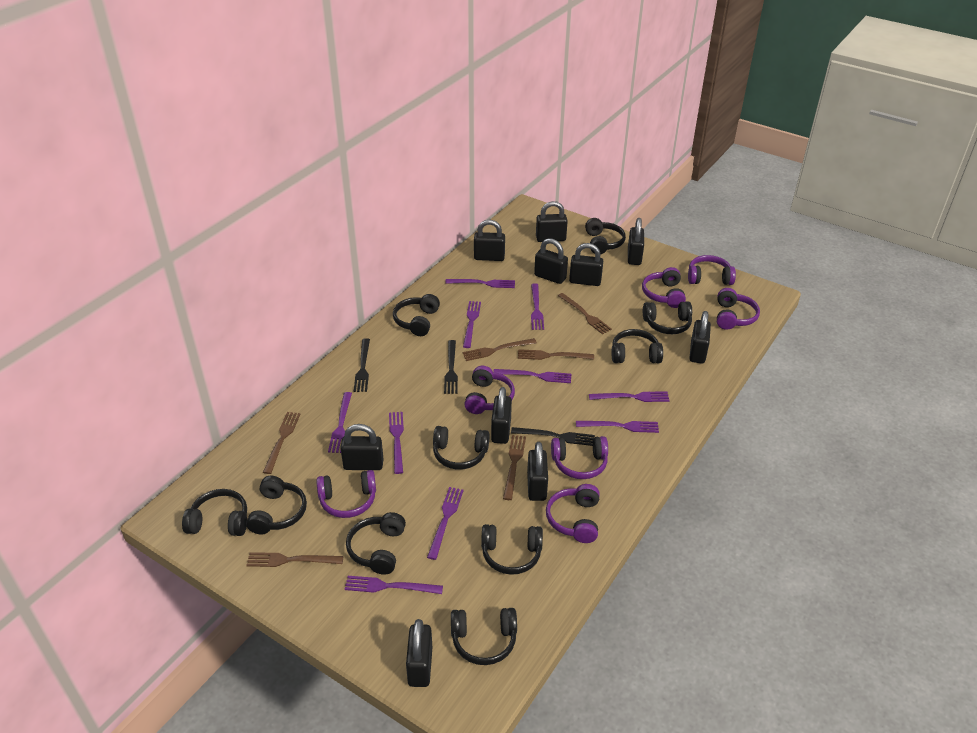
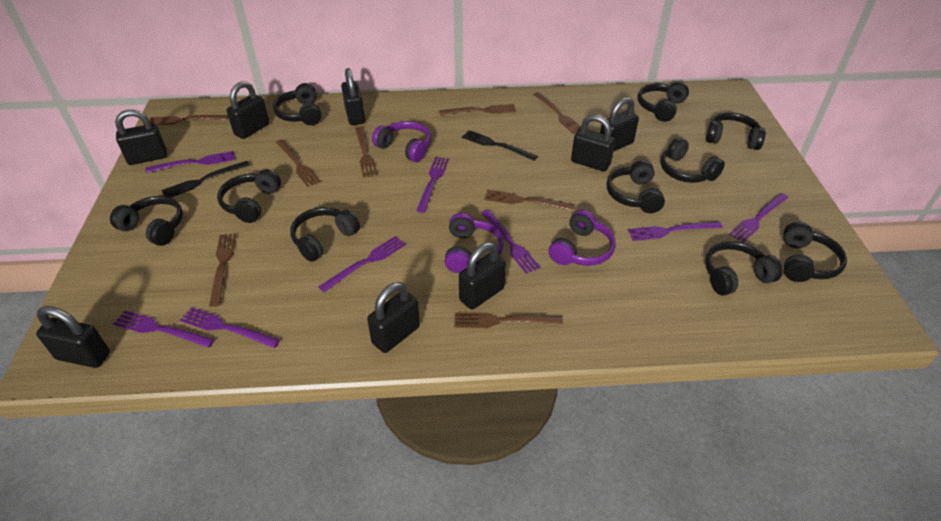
black fork: 3 -> 2
black padlock: 10 -> 8
brown fork: 6 -> 8
purple fork: 10 -> 8
purple headphones: 7 -> 3

